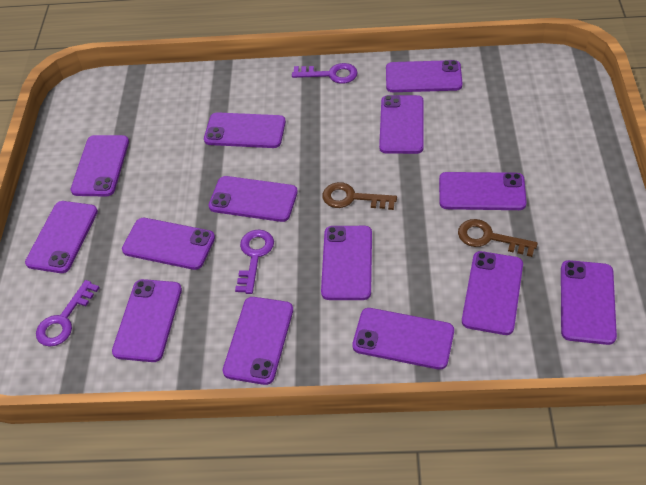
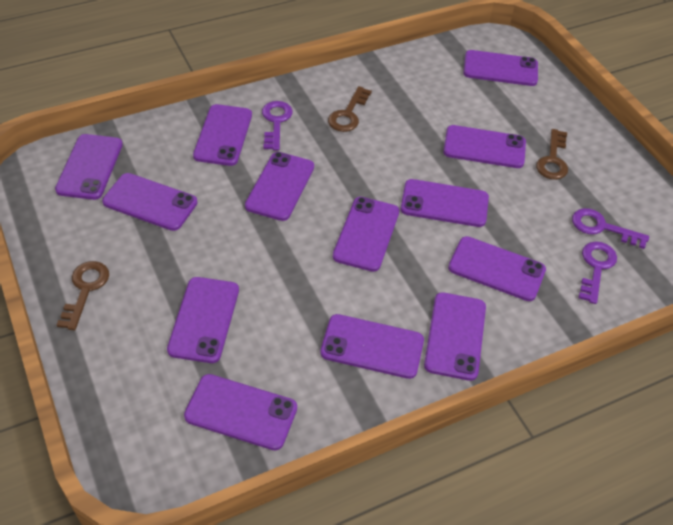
brown key: 2 -> 3
purple phone: 14 -> 13

